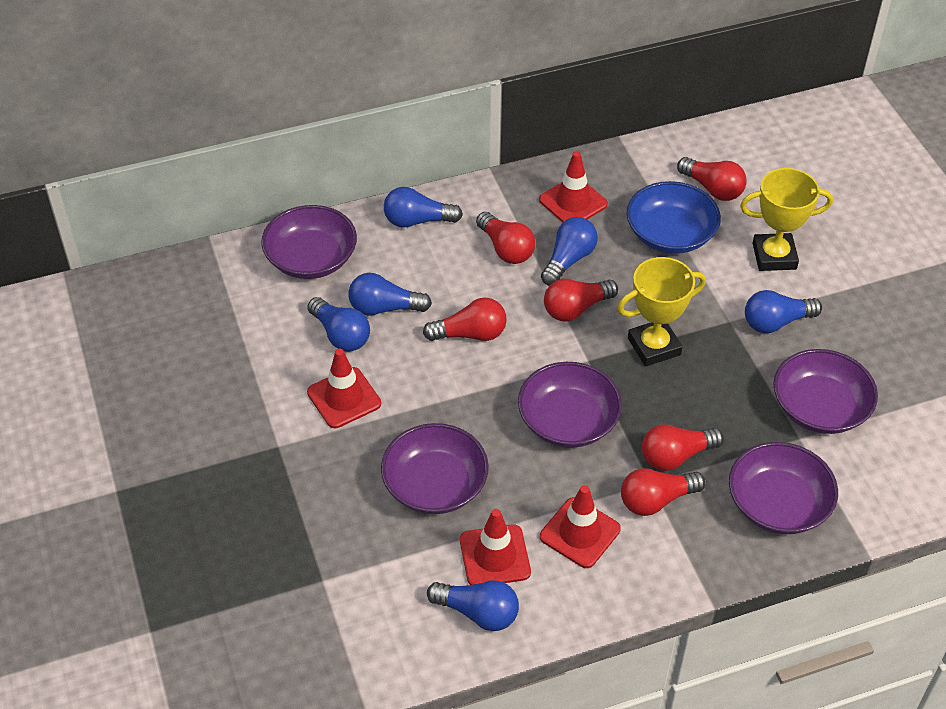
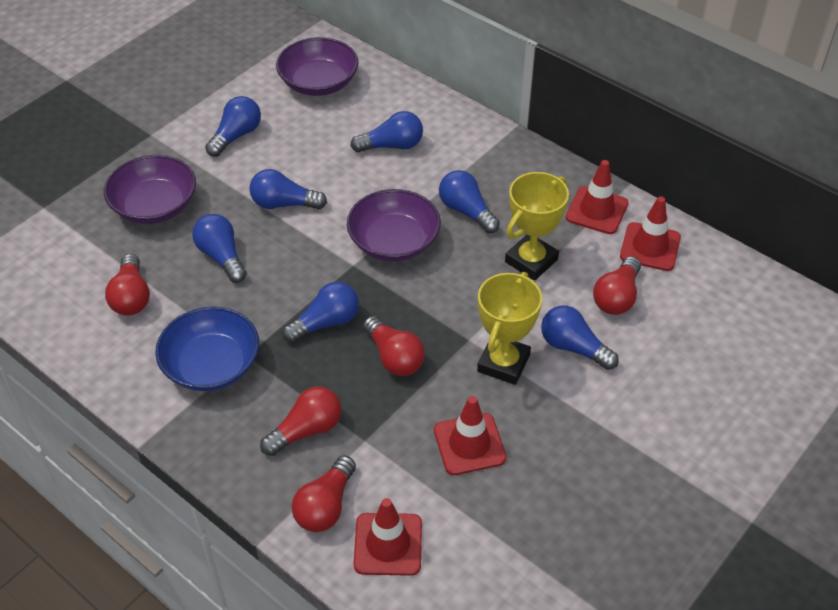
blue light bulb: 6 -> 7
purple bowl: 5 -> 3
red light bulb: 6 -> 5

